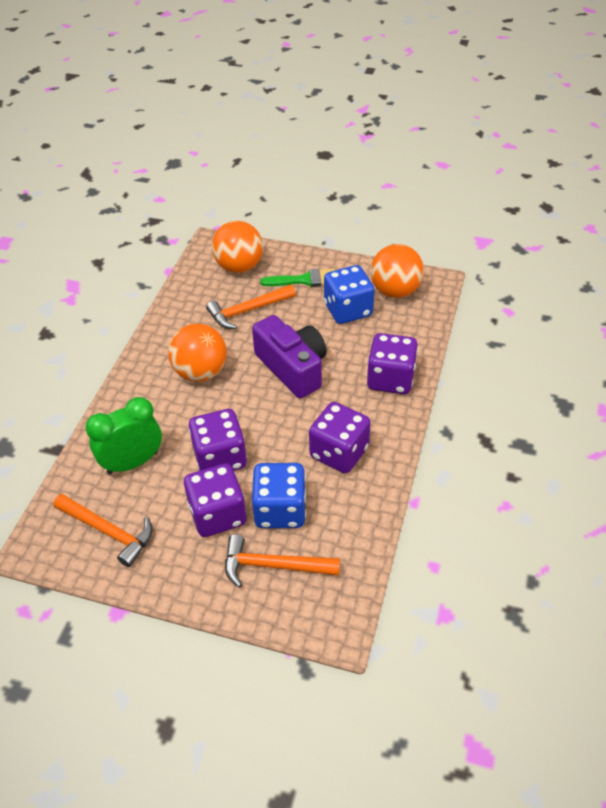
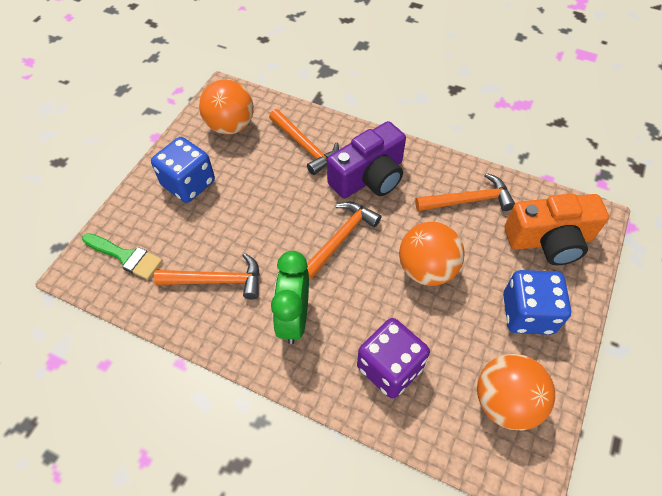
orange camera: 0 -> 1
orange hammer: 3 -> 4
purple dice: 4 -> 1

